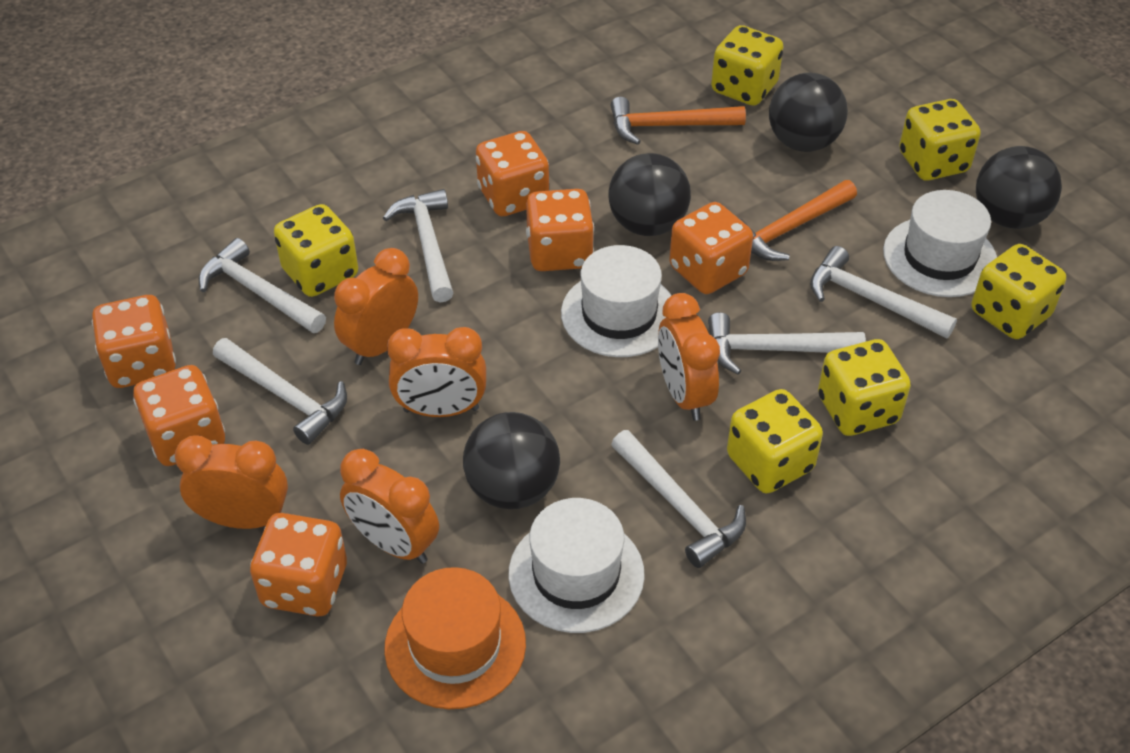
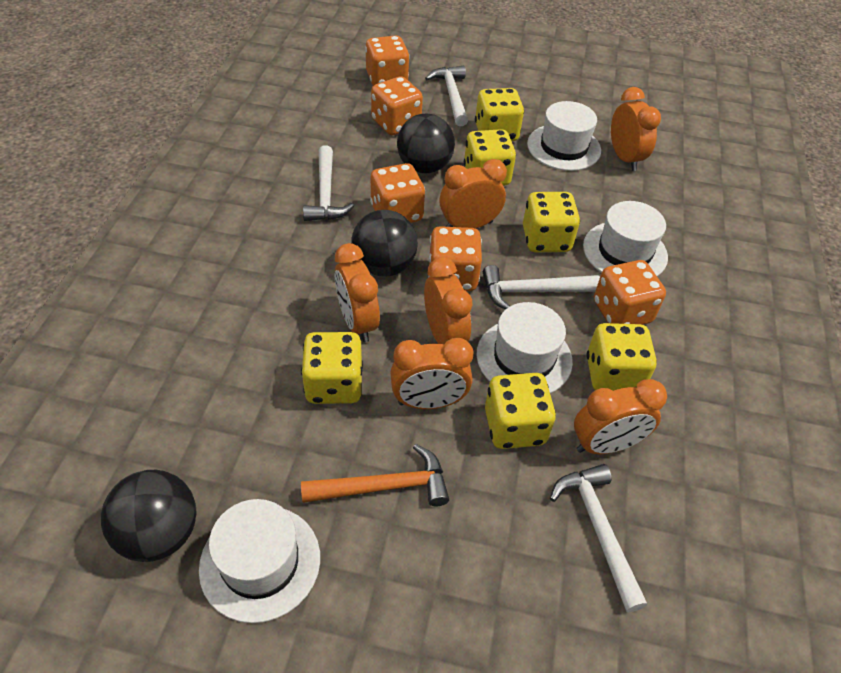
black ball: 4 -> 3
orange clock: 5 -> 6
orange dice: 6 -> 5
orange hammer: 2 -> 1
orange hat: 1 -> 0
white hammer: 6 -> 4
white hat: 3 -> 4

